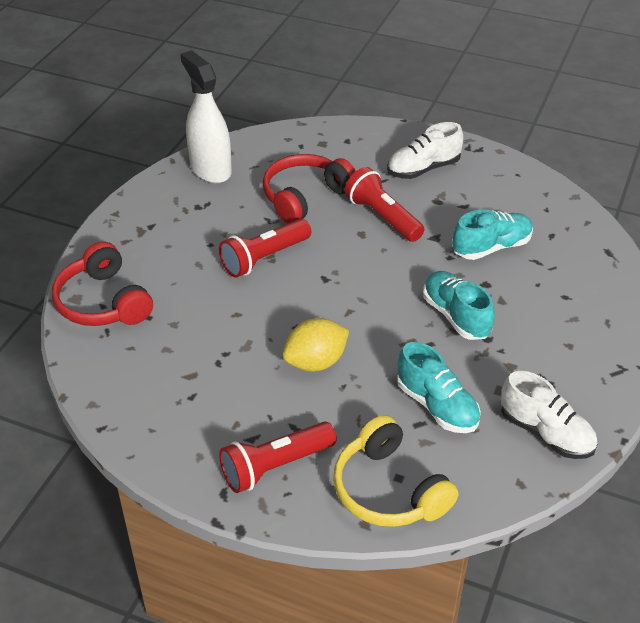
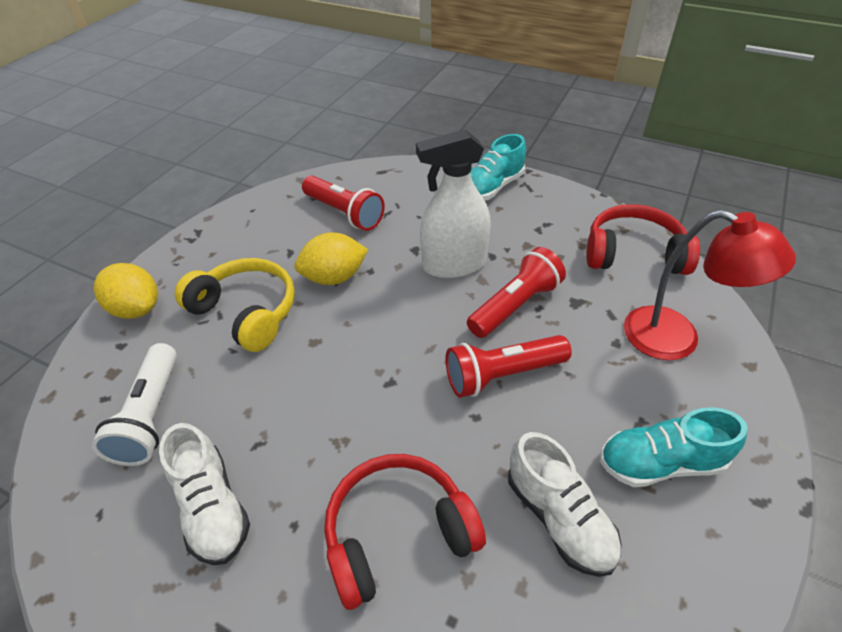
red lamp: 0 -> 1
turquoise shoe: 3 -> 2
white flashlight: 0 -> 1
yellow lemon: 1 -> 2

